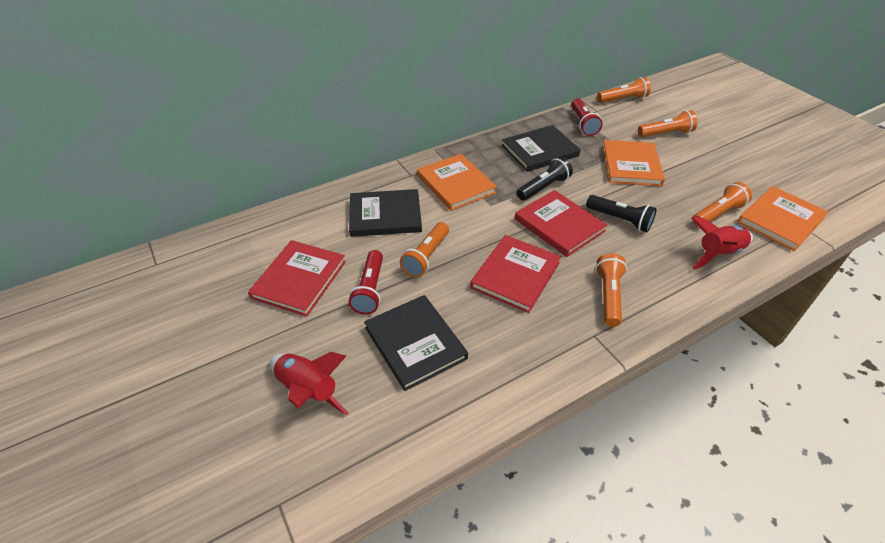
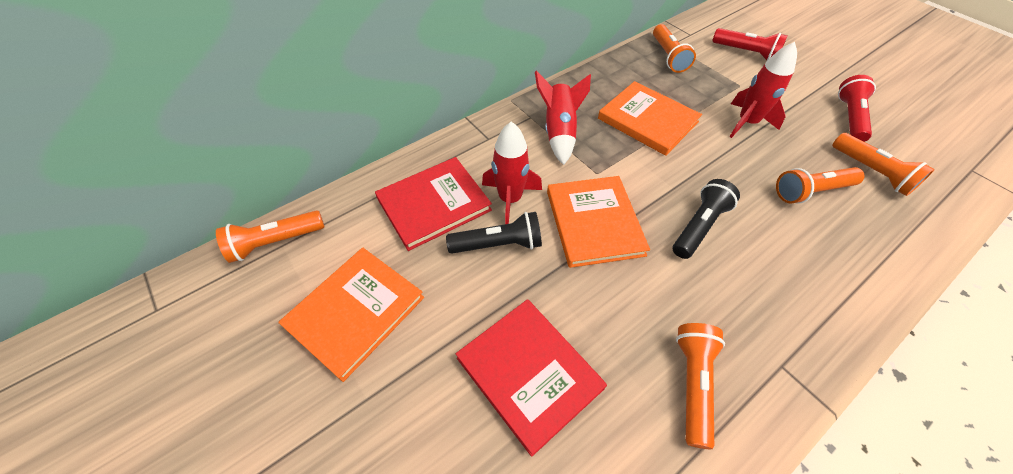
black book: 3 -> 0
red book: 3 -> 2
red rocket: 2 -> 3

